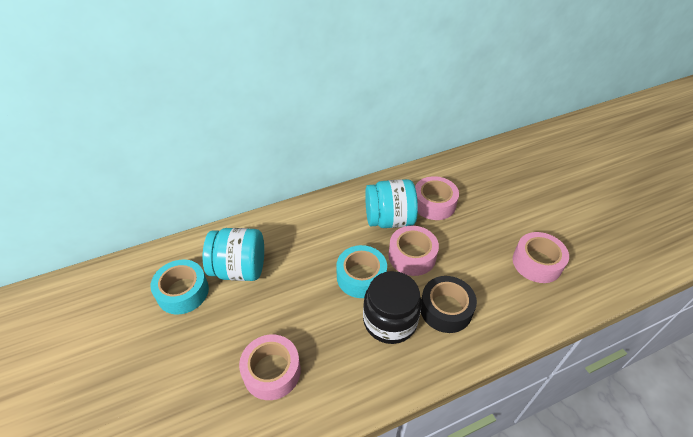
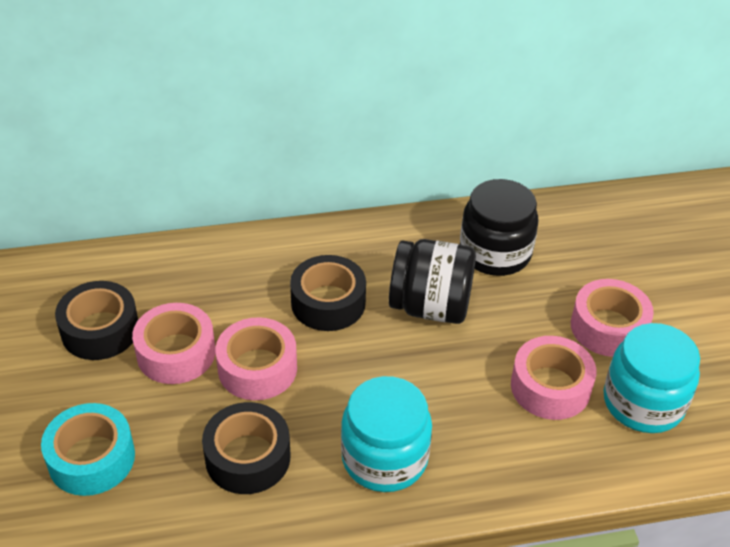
black jar: 1 -> 2
black tape: 1 -> 3
turquoise tape: 2 -> 1

